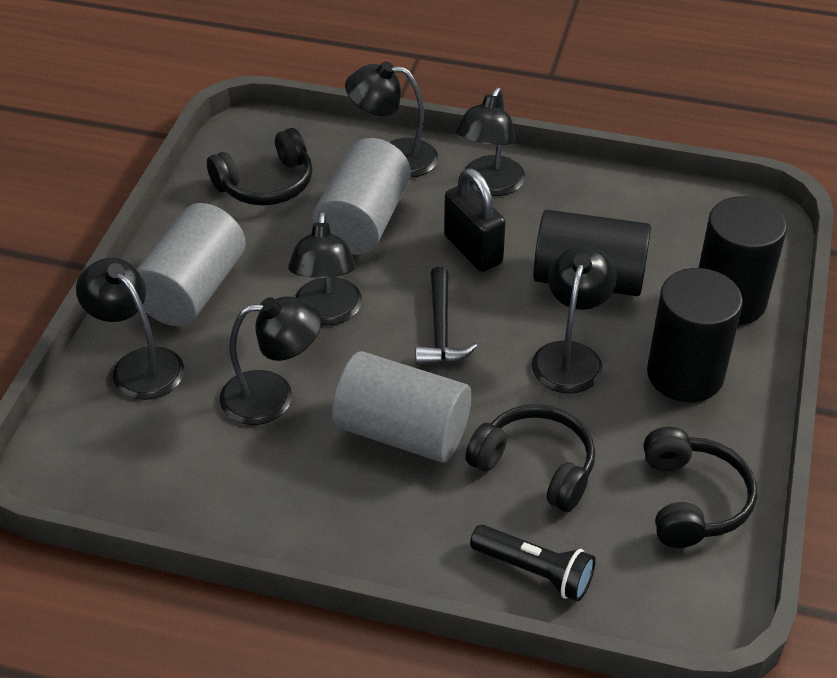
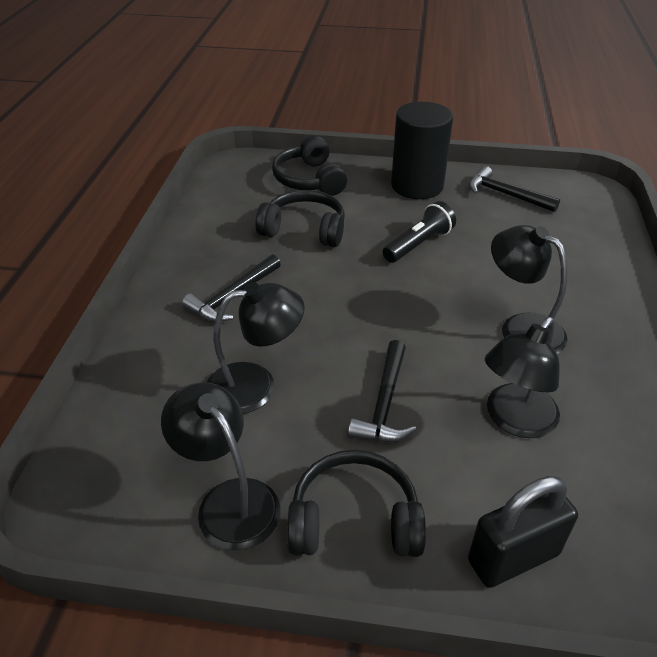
black cylinder: 3 -> 1
black hammer: 1 -> 3
black lamp: 6 -> 4
grey cylinder: 3 -> 0

